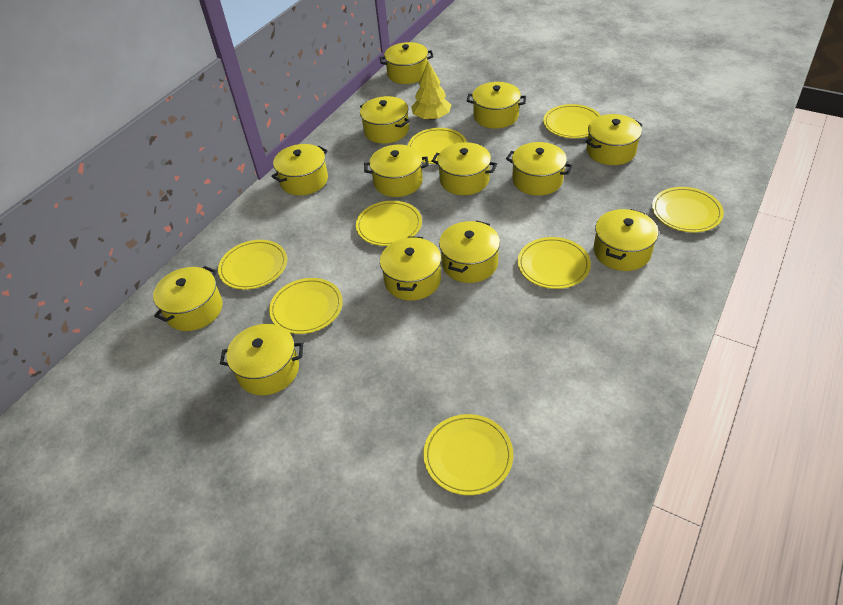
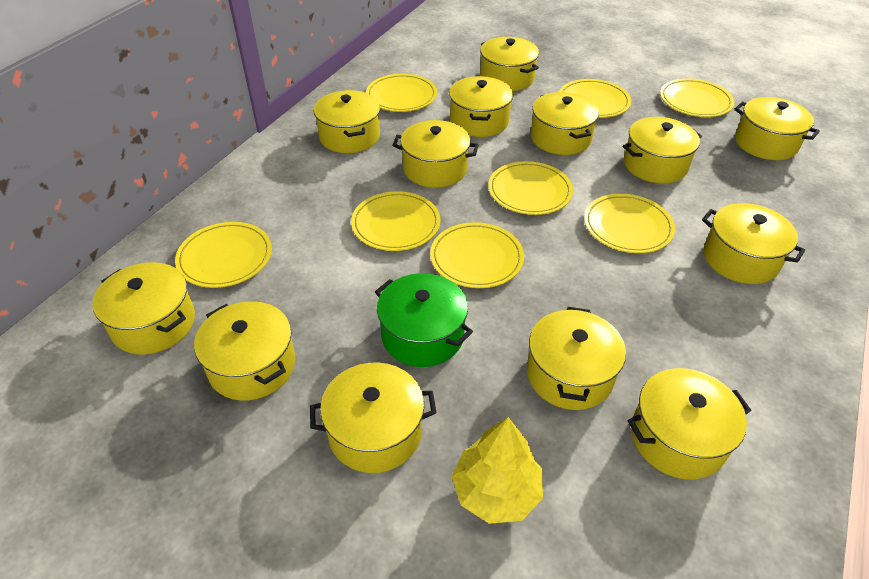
green pot: 0 -> 1

